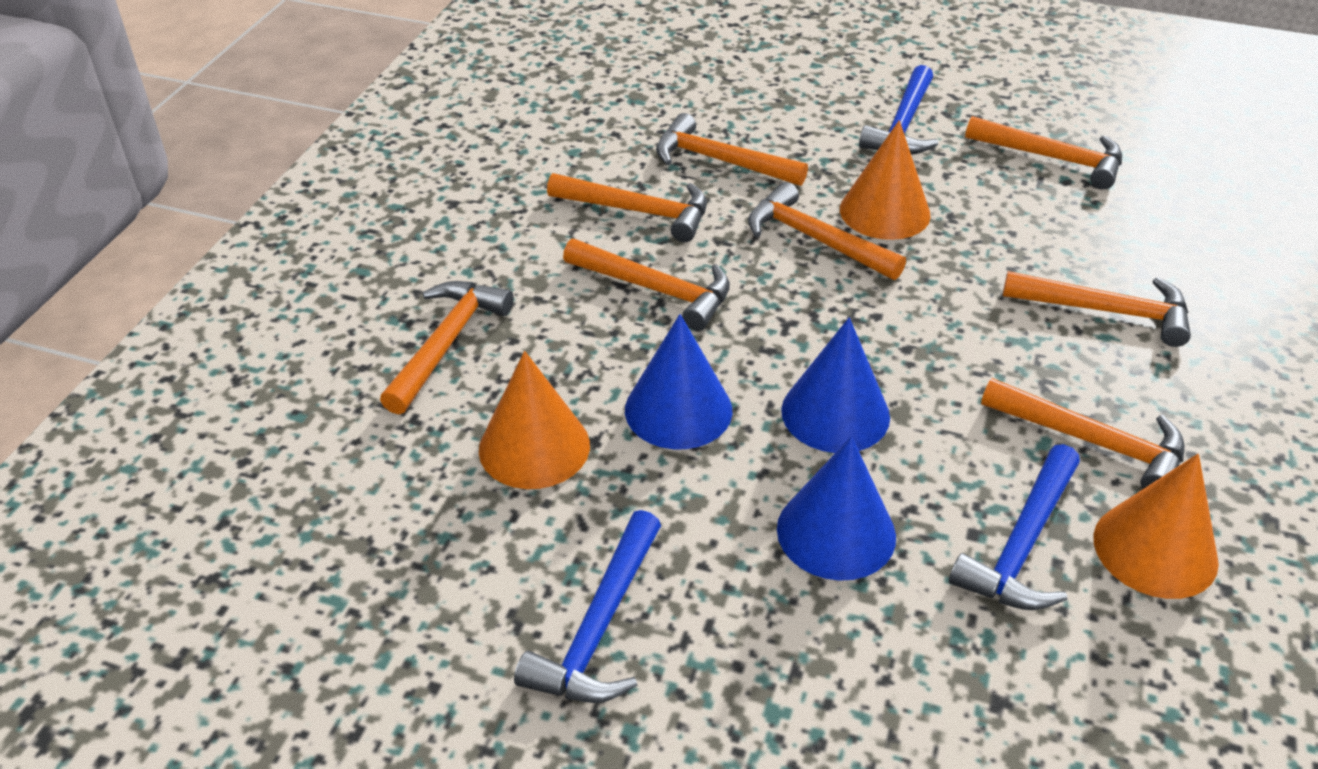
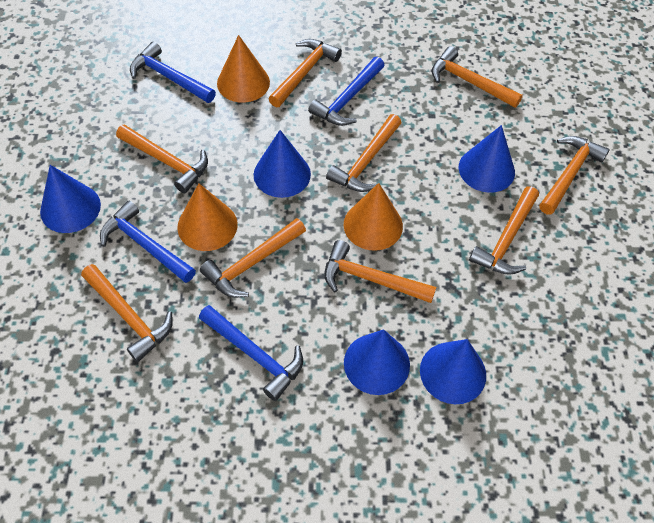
blue cone: 3 -> 5
blue hammer: 3 -> 4
orange hammer: 8 -> 9

